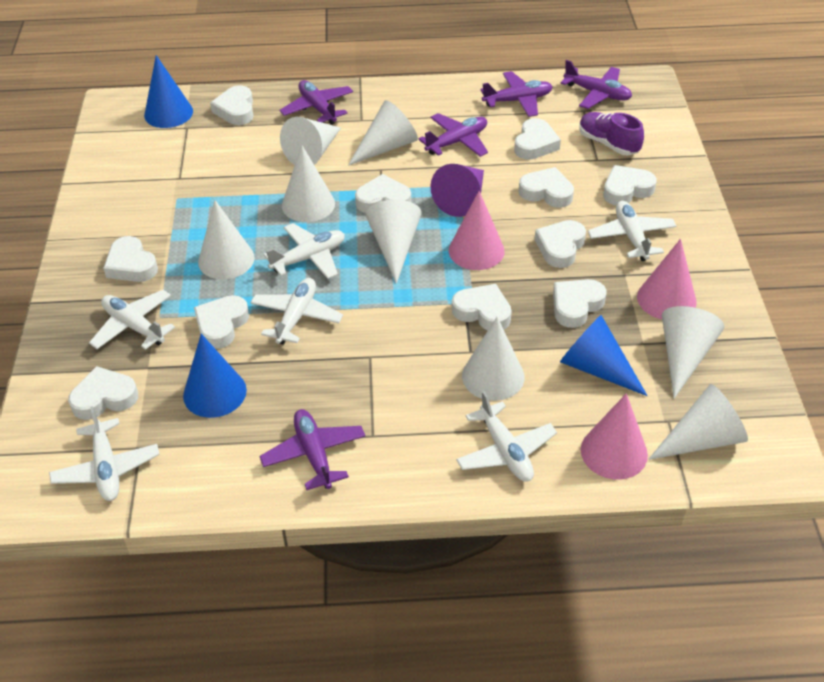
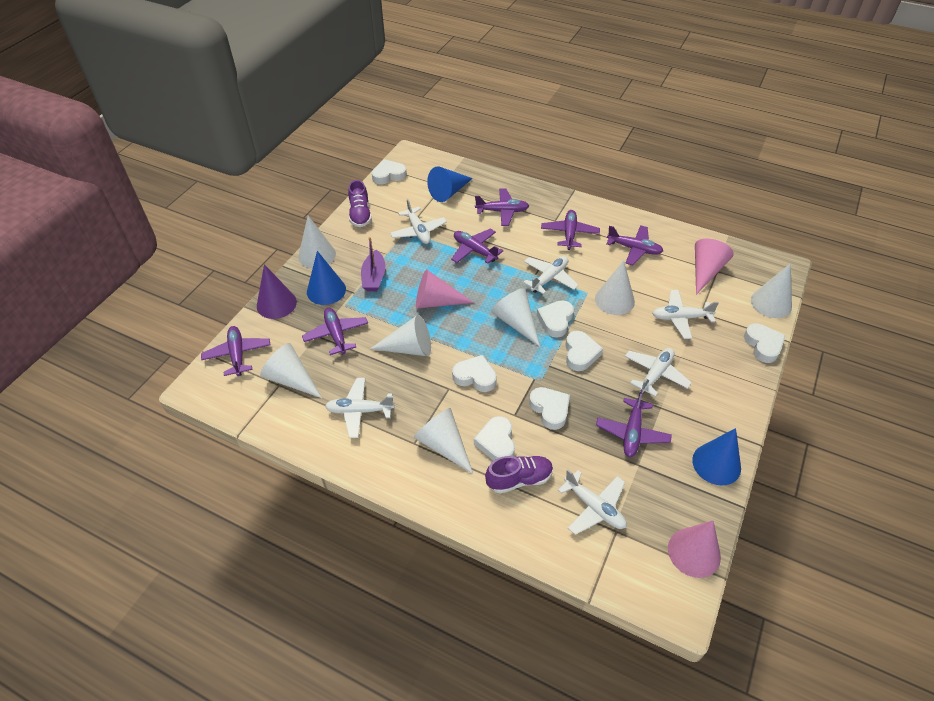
purple boat: 0 -> 1
purple plane: 5 -> 7
purple shoe: 1 -> 2
white cone: 8 -> 7
white heart: 11 -> 7

